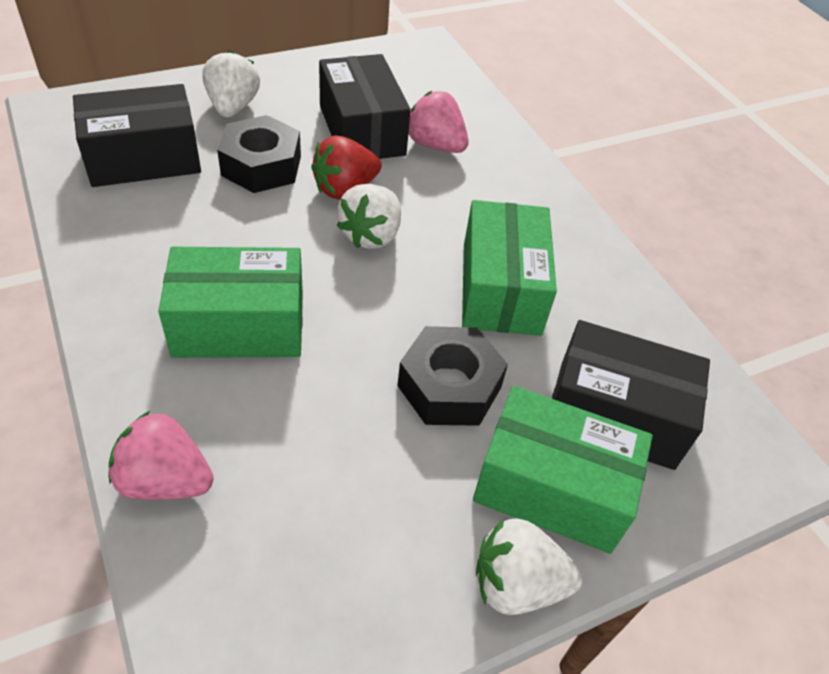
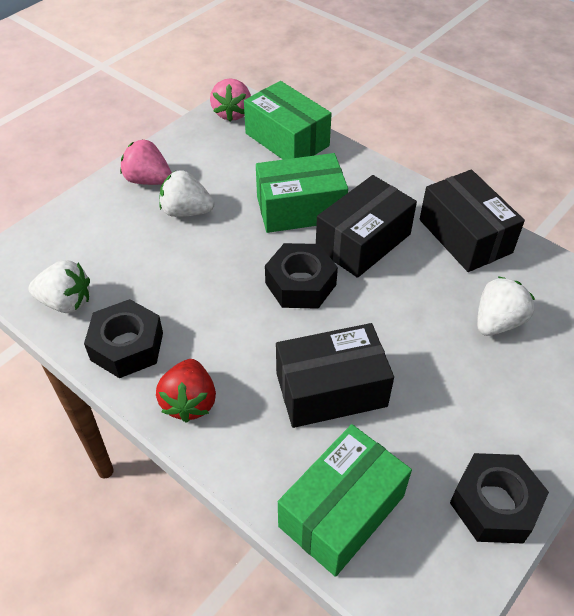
black nut: 2 -> 3

